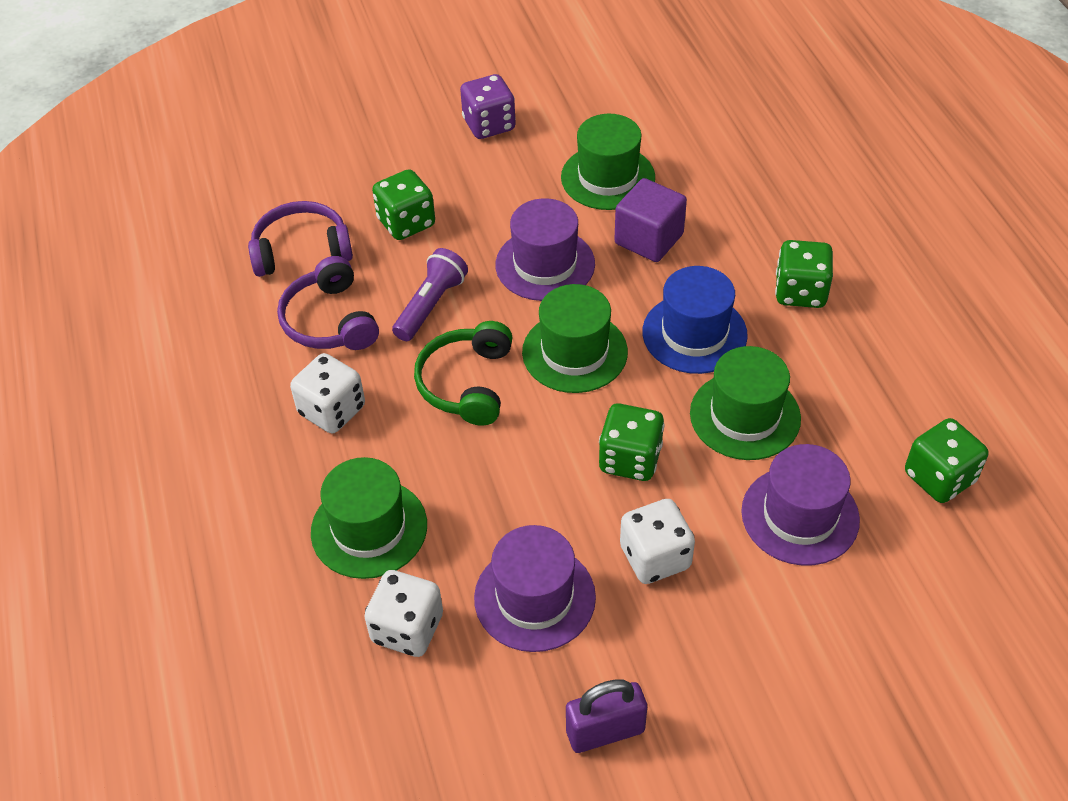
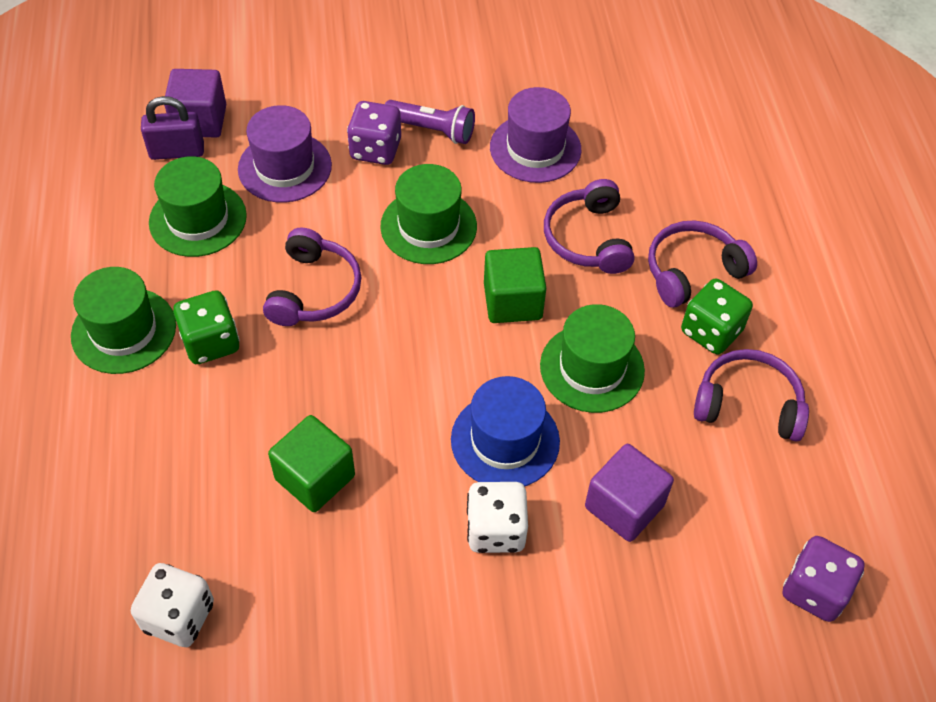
green cube: 0 -> 2
green dice: 4 -> 2
green headphones: 1 -> 0
purple cube: 1 -> 2
purple dice: 1 -> 2
purple hat: 3 -> 2
purple headphones: 2 -> 4
white dice: 3 -> 2

